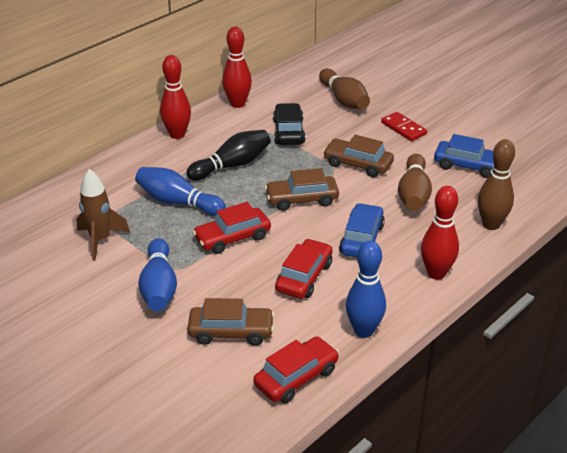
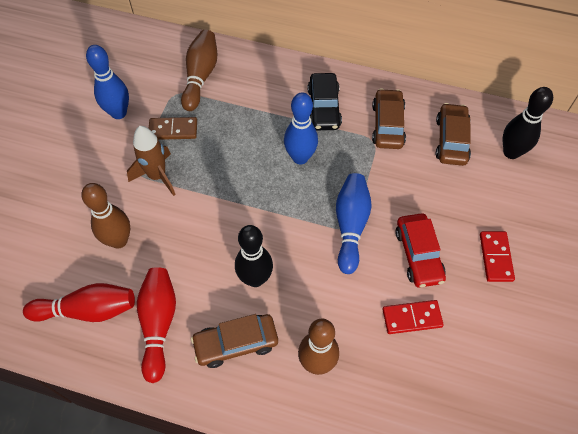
black bowling pin: 1 -> 2
blue car: 2 -> 0
brown domino: 0 -> 1
red bowling pin: 3 -> 2
red car: 3 -> 1
red domino: 1 -> 2

